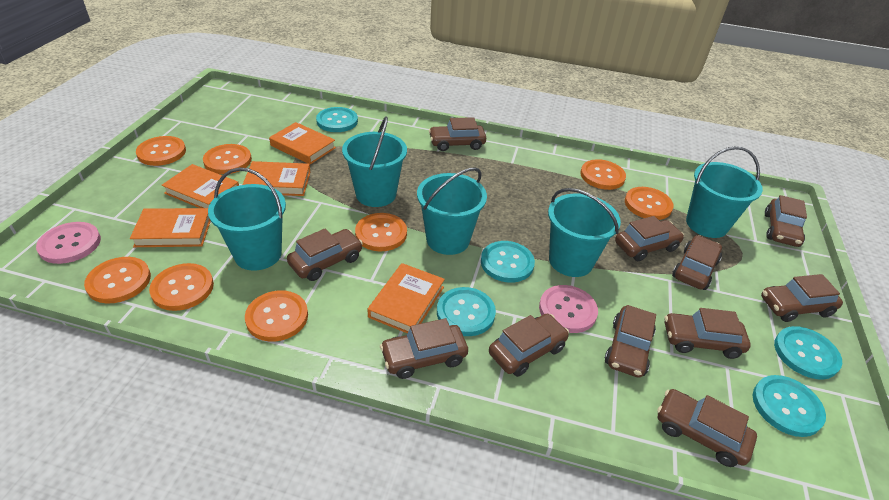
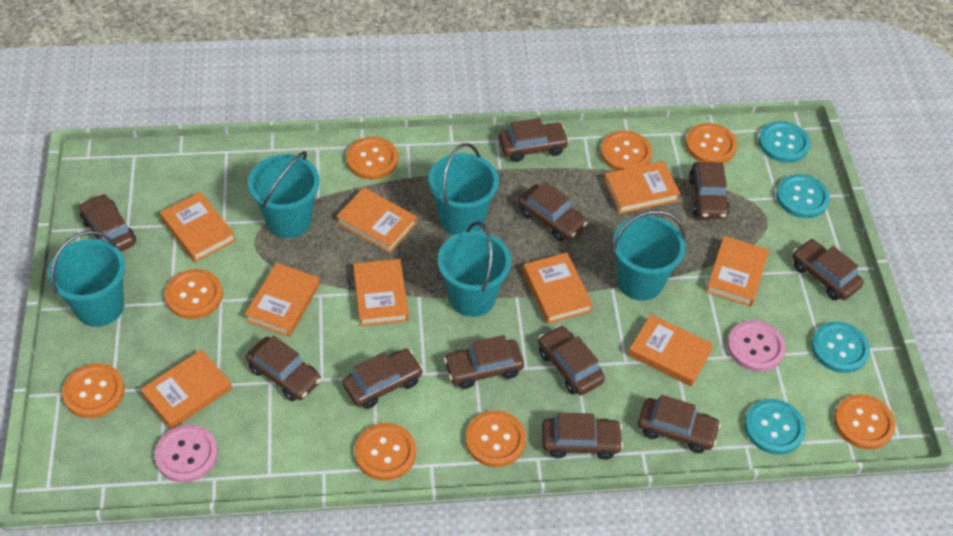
orange book: 5 -> 9
turquoise button: 5 -> 4

